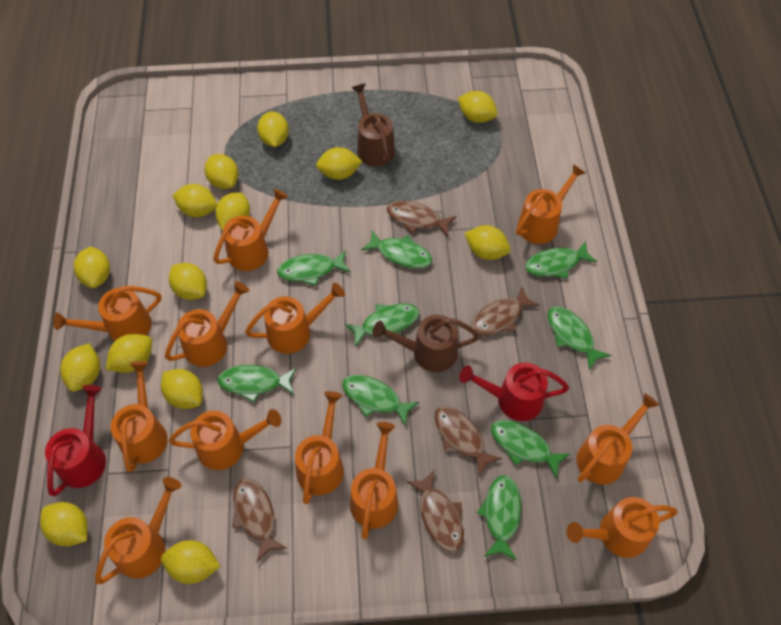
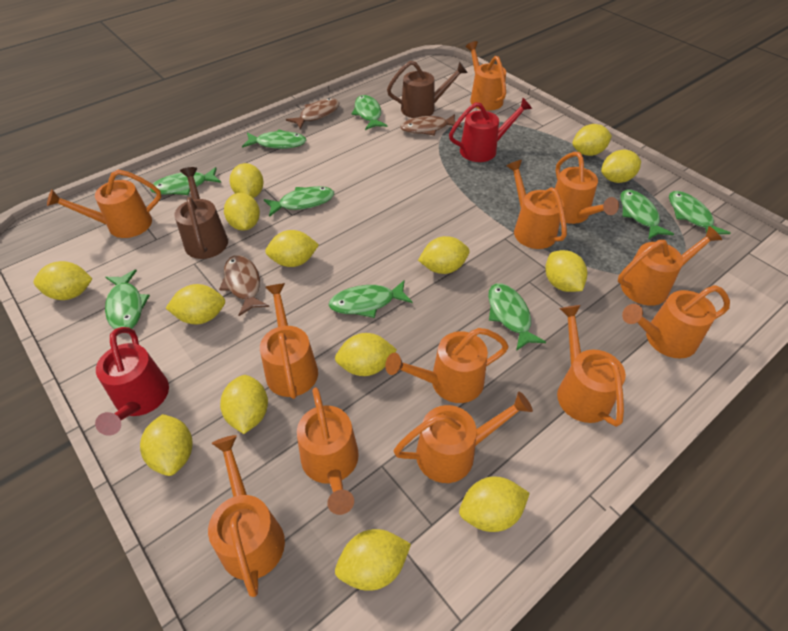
brown fish: 5 -> 3

